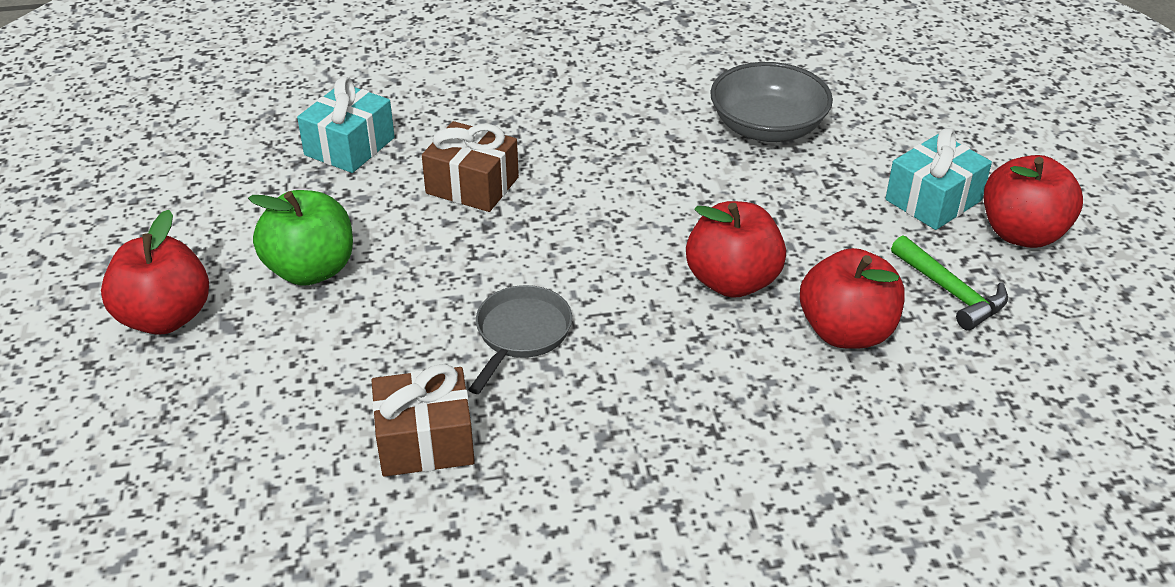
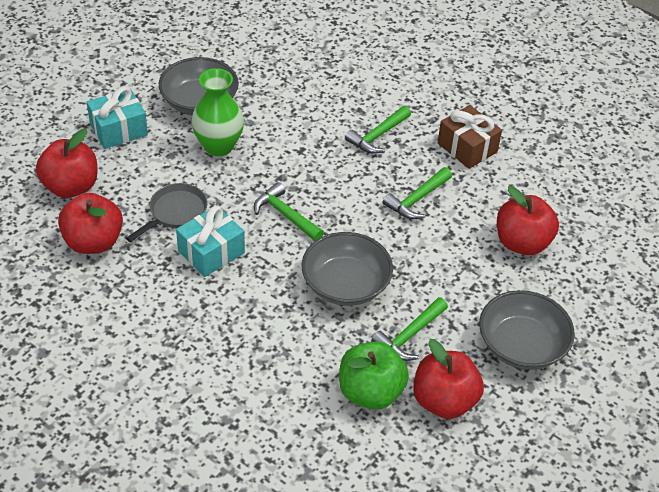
brown gift: 2 -> 1
green hammer: 1 -> 4
green vase: 0 -> 1
grey bowl: 1 -> 3

